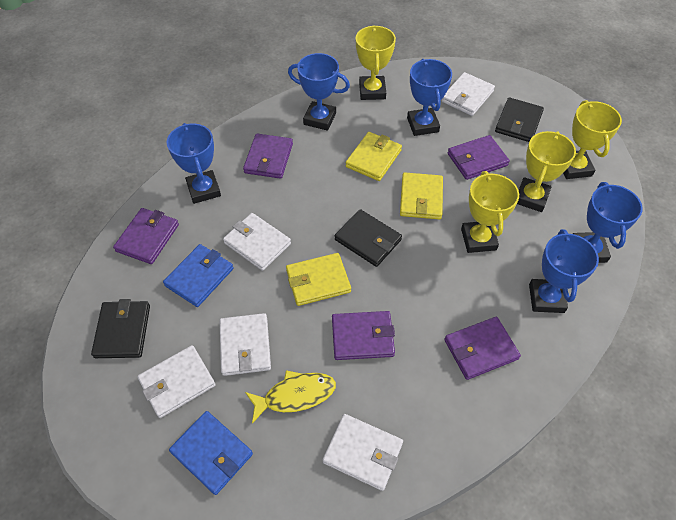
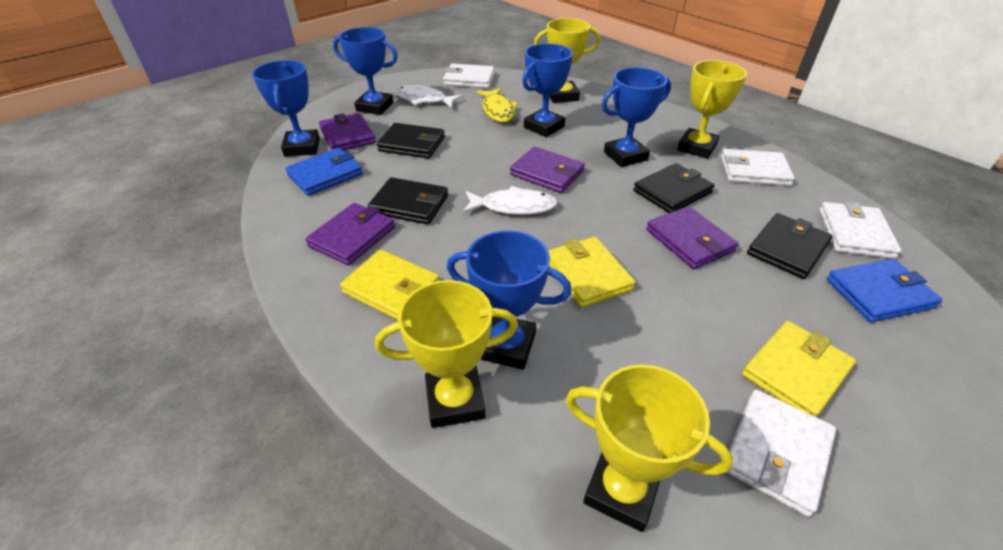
black wallet: 3 -> 4
purple wallet: 5 -> 4
white fish: 0 -> 2
white wallet: 5 -> 4

